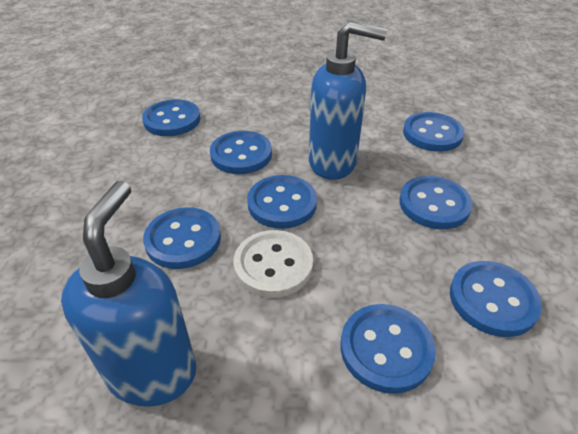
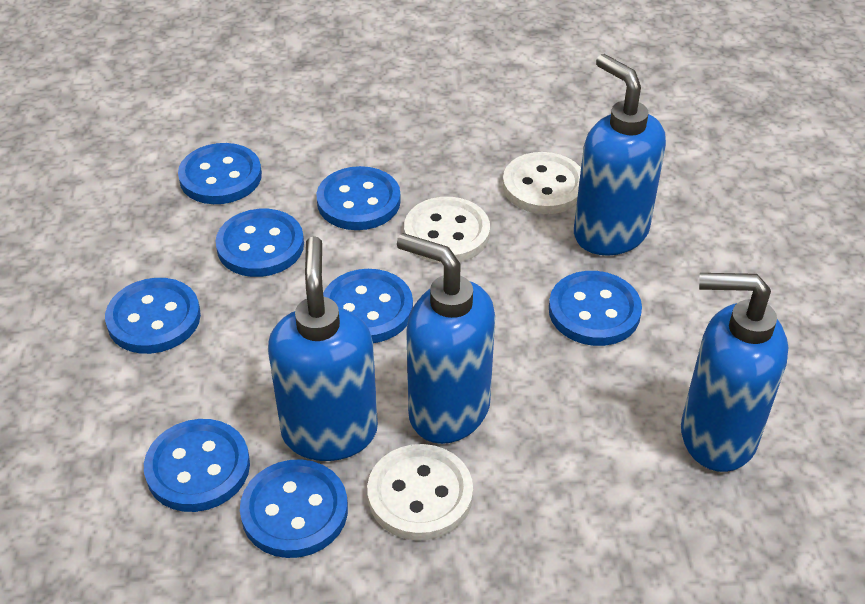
blue soap dispenser: 2 -> 4
white button: 1 -> 3

